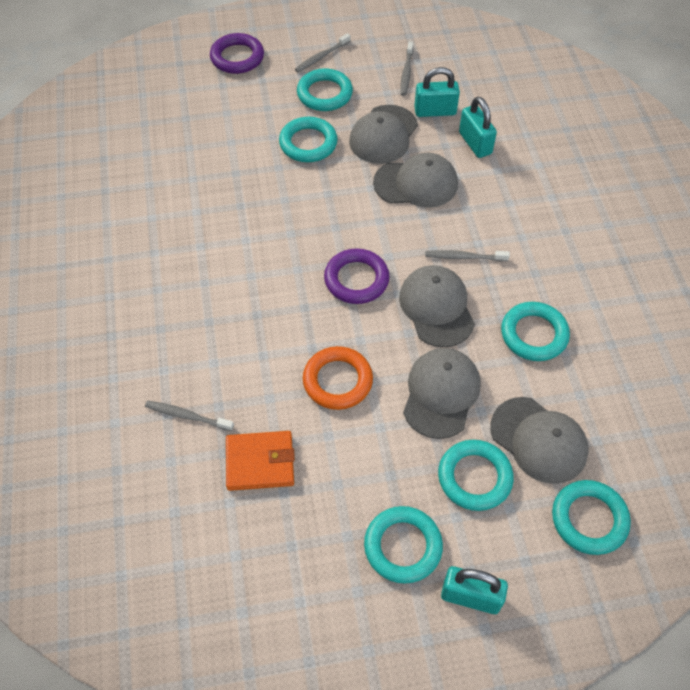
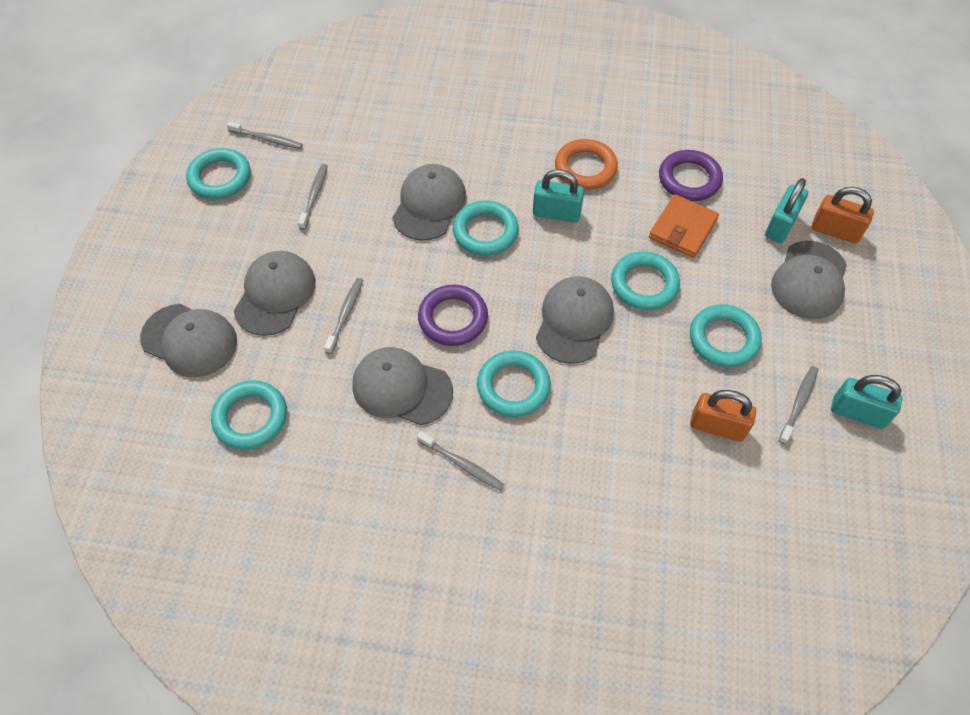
grey cap: 5 -> 6
grey toothbrush: 4 -> 5
orange padlock: 0 -> 2

